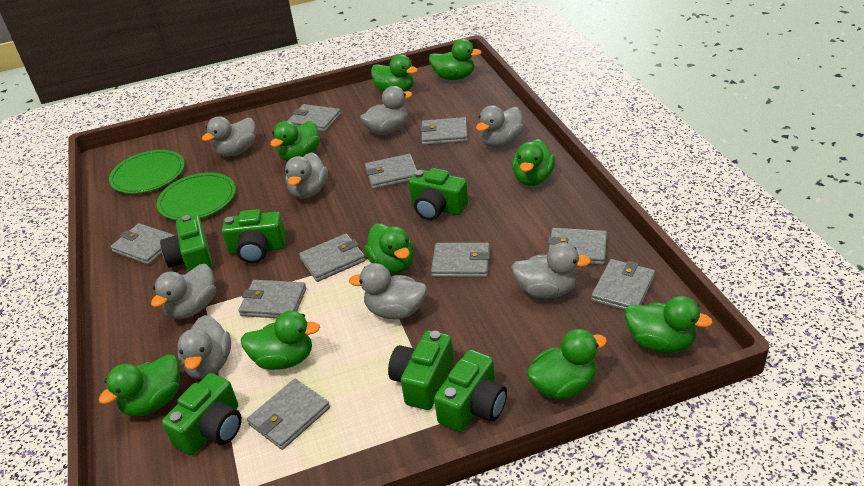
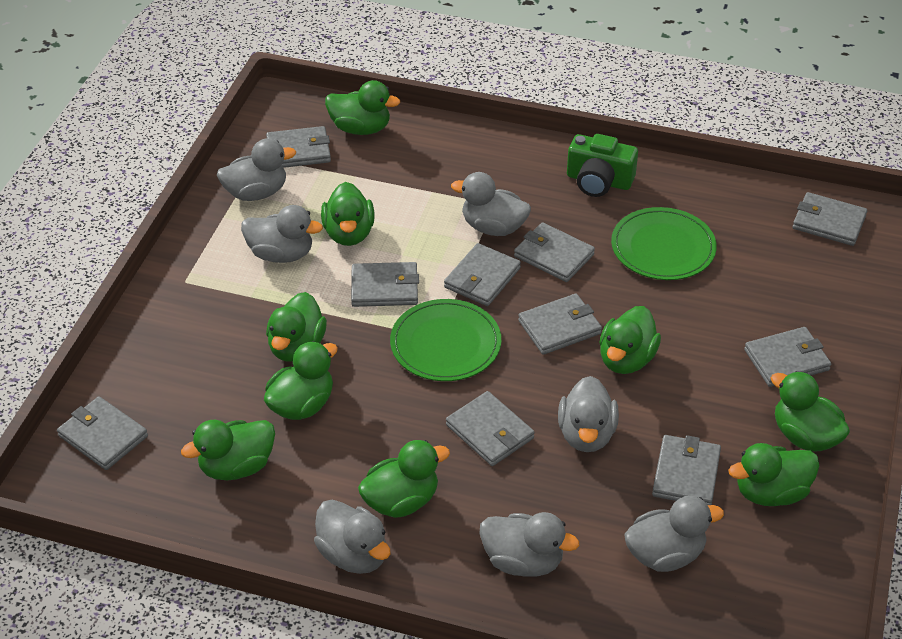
green camera: 6 -> 1
grey duck: 8 -> 7

